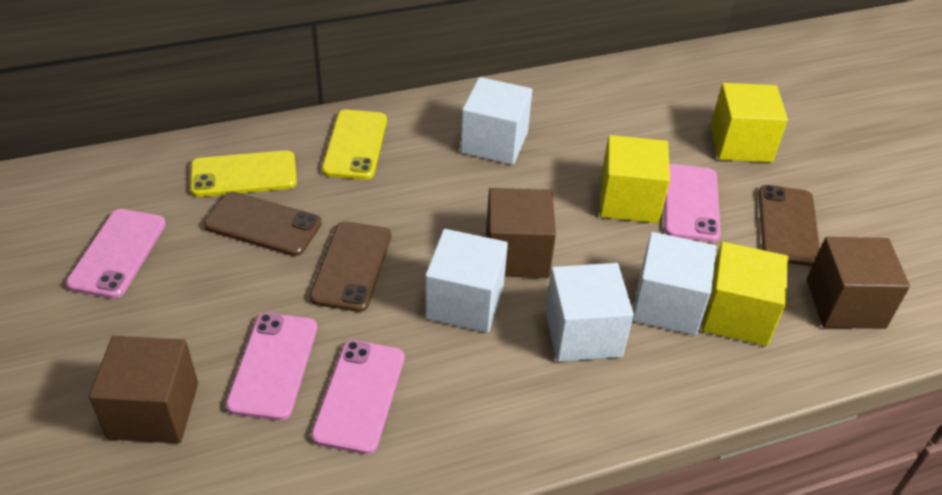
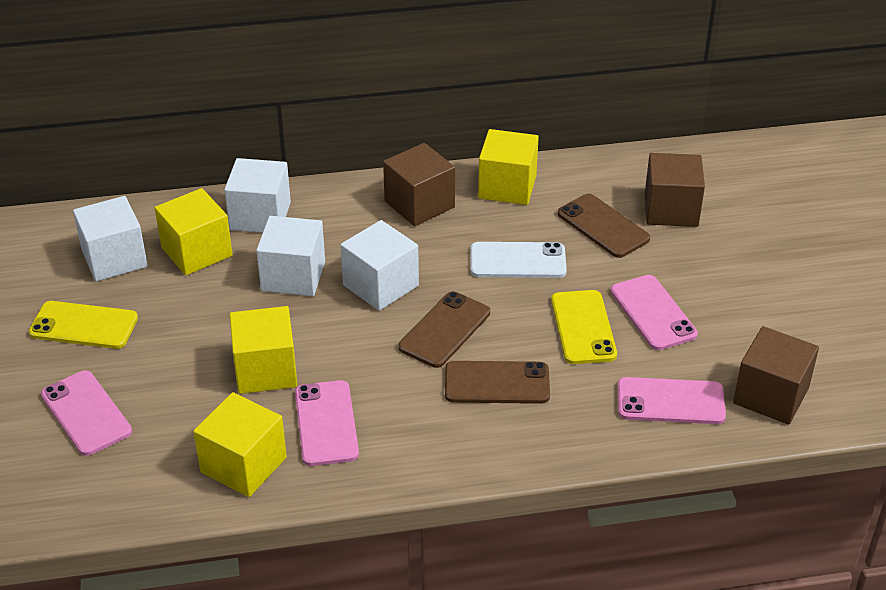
white phone: 0 -> 1
yellow cube: 3 -> 4

